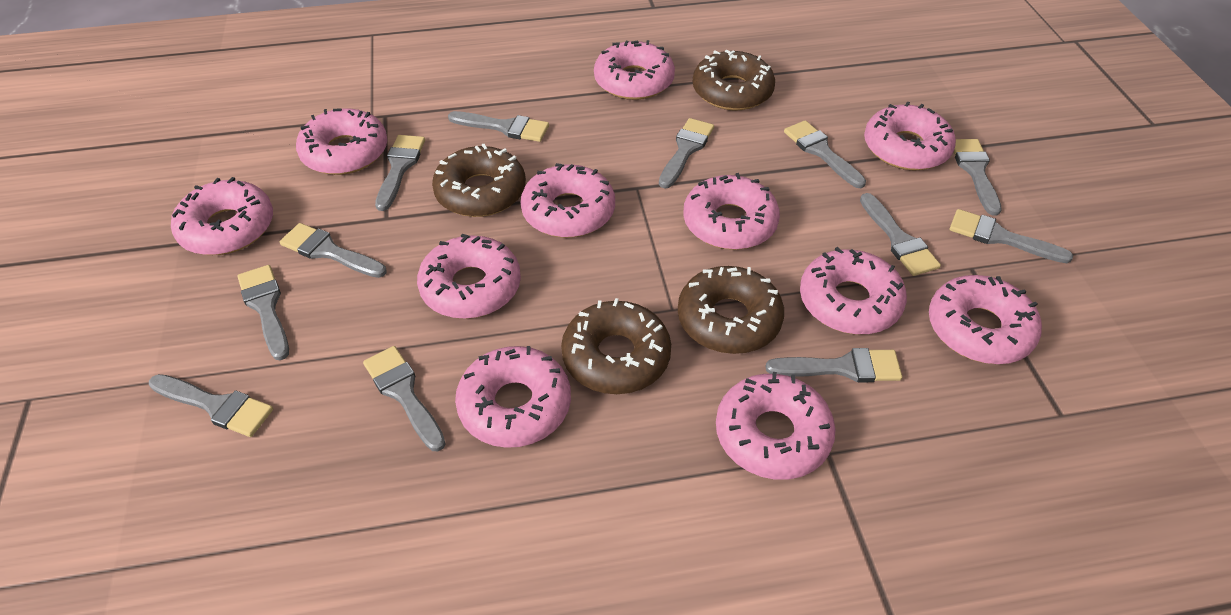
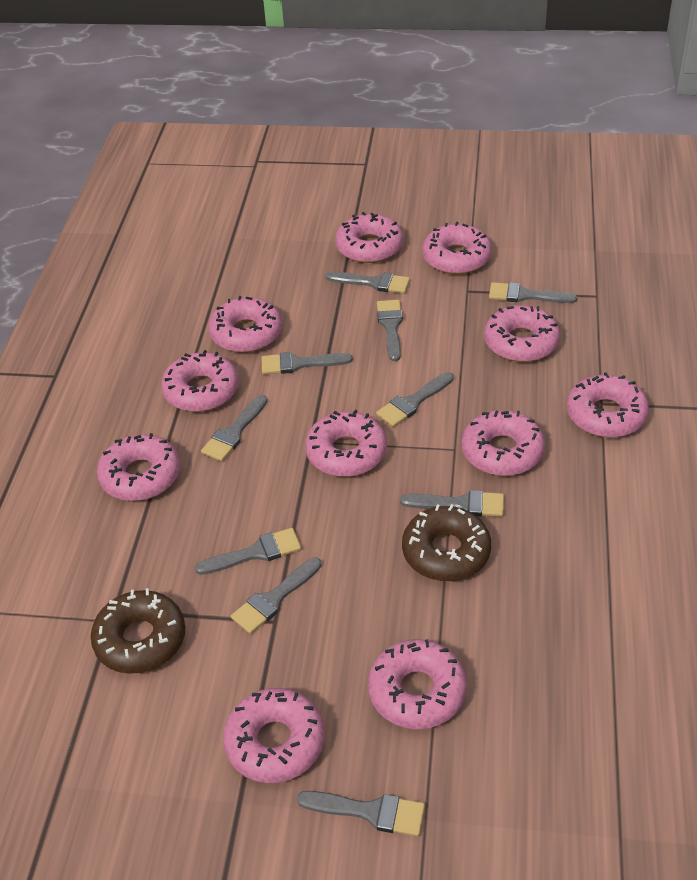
brown donut: 4 -> 2
grey brush: 12 -> 10

